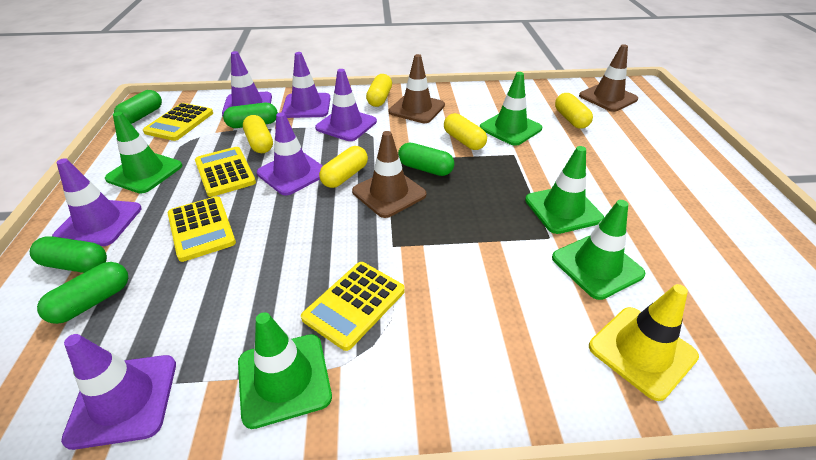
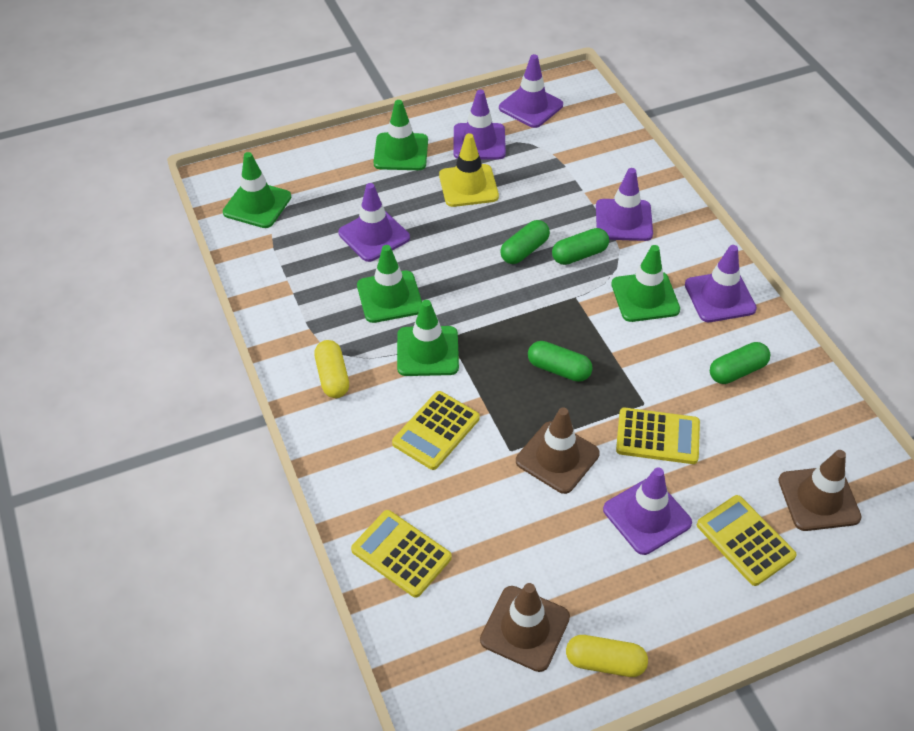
green capsule: 5 -> 4
yellow capsule: 5 -> 2

